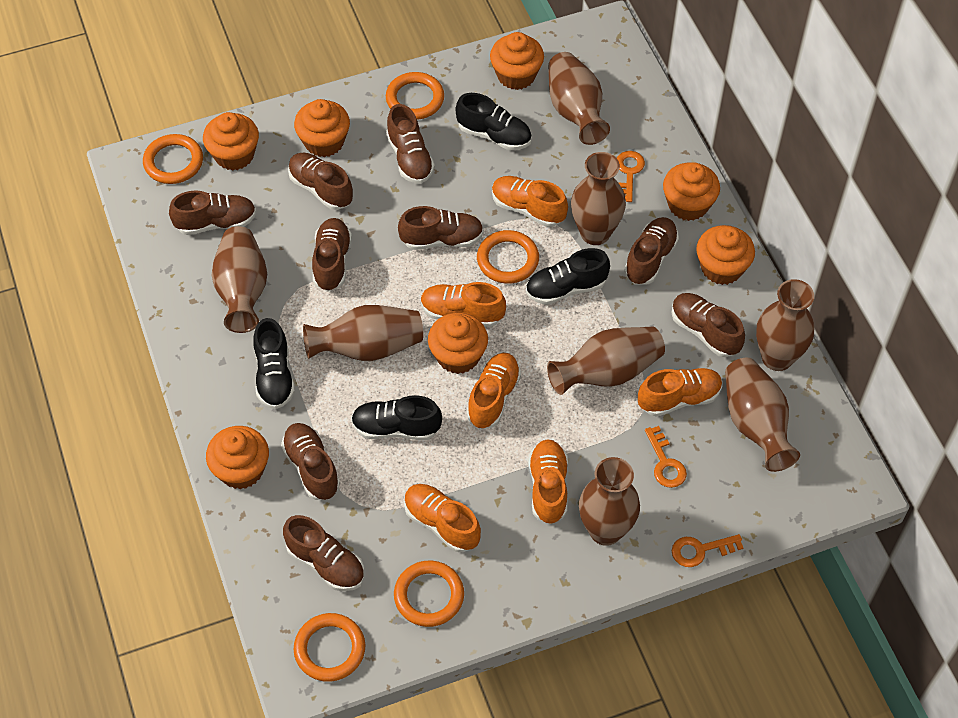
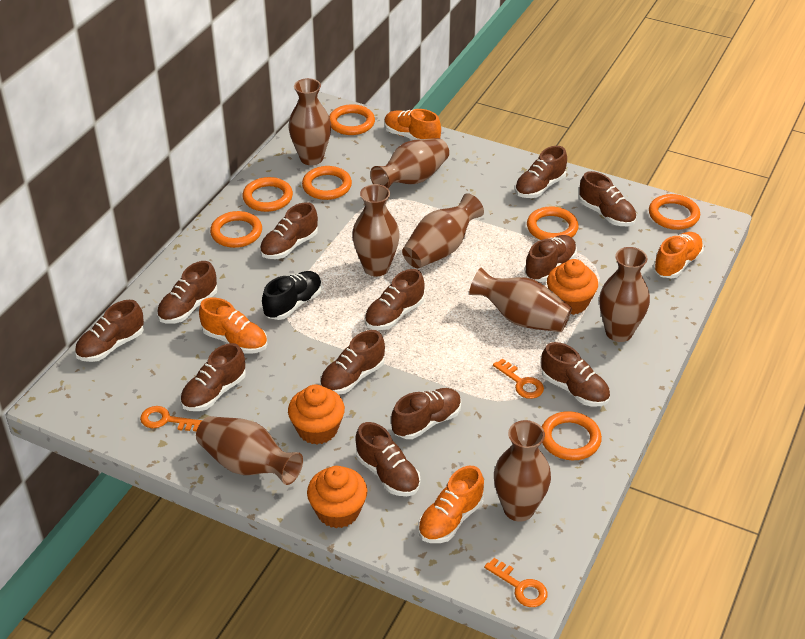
black shoe: 4 -> 1
brown shoe: 9 -> 12
orange cupcake: 7 -> 3
orange ring: 5 -> 7
orange shoe: 6 -> 4

